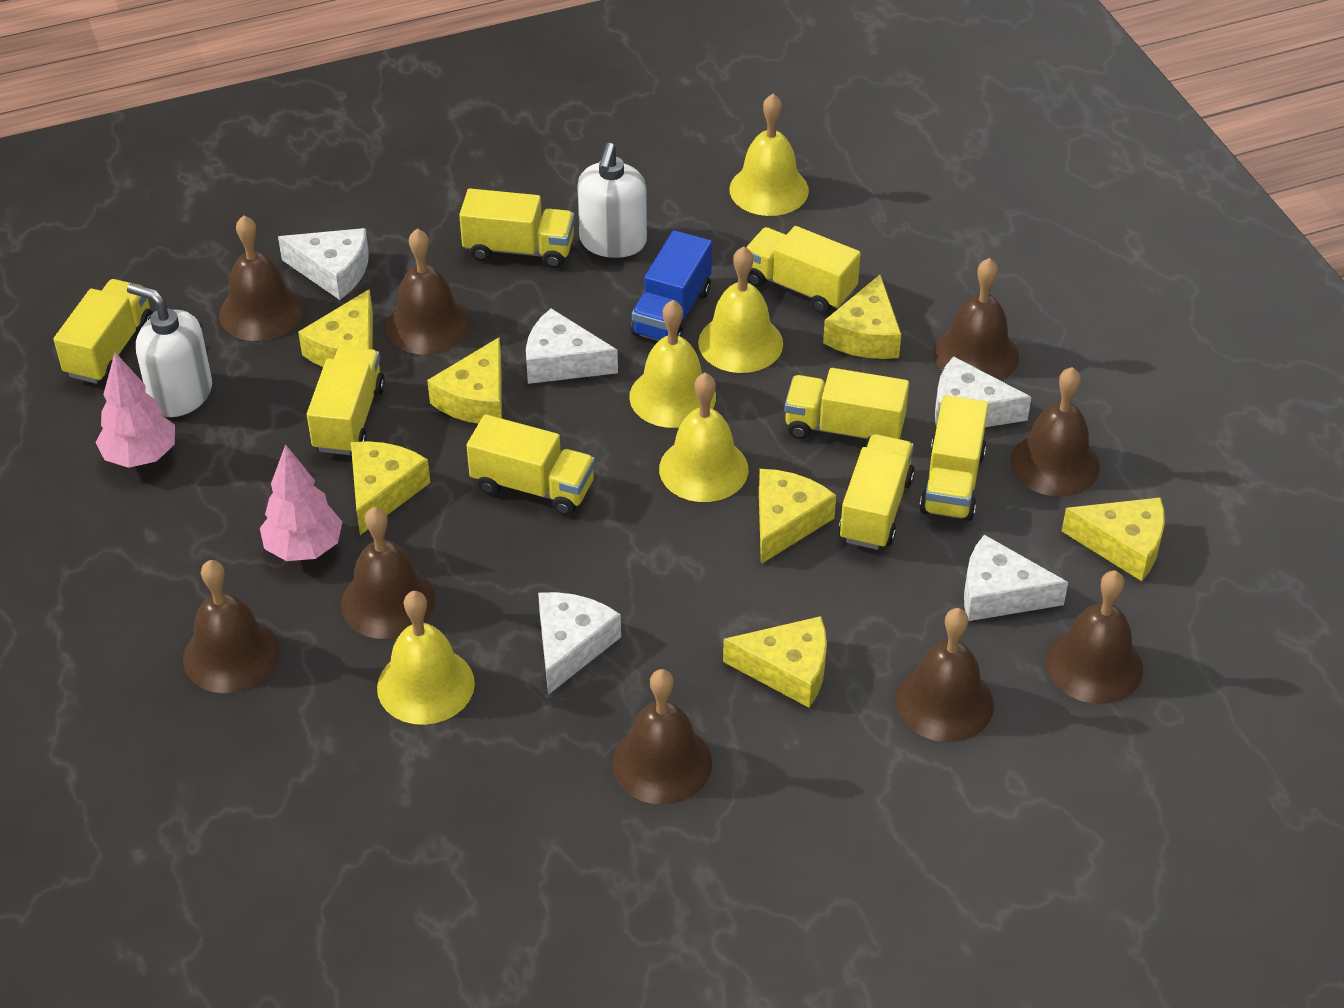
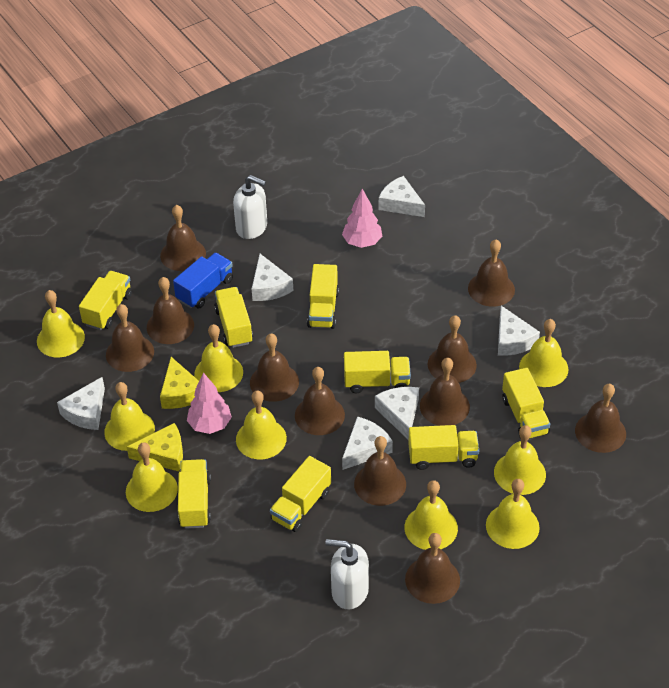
brown bell: 9 -> 11
white cheese: 5 -> 6
yellow bell: 5 -> 9
yellow cheese: 7 -> 2

